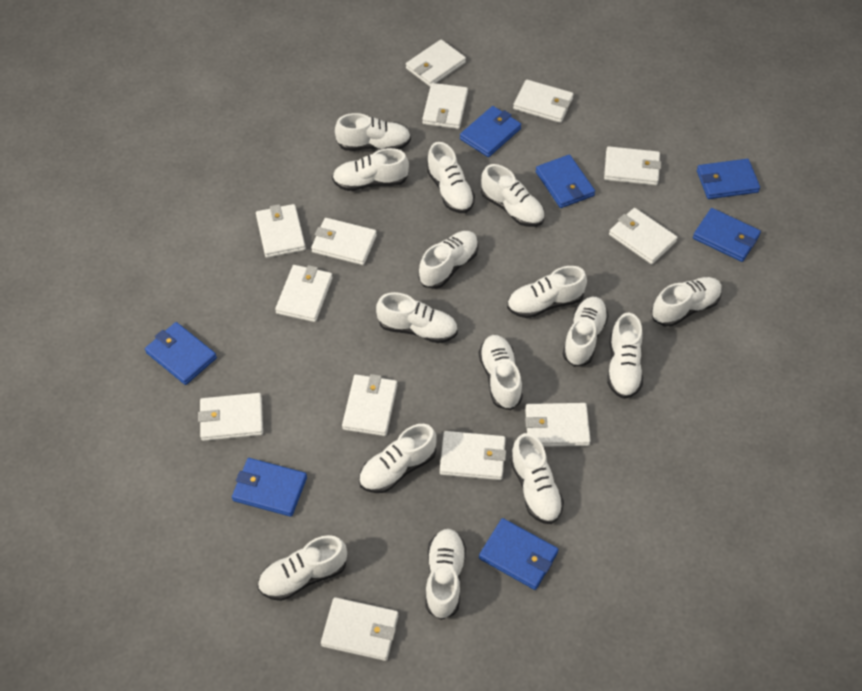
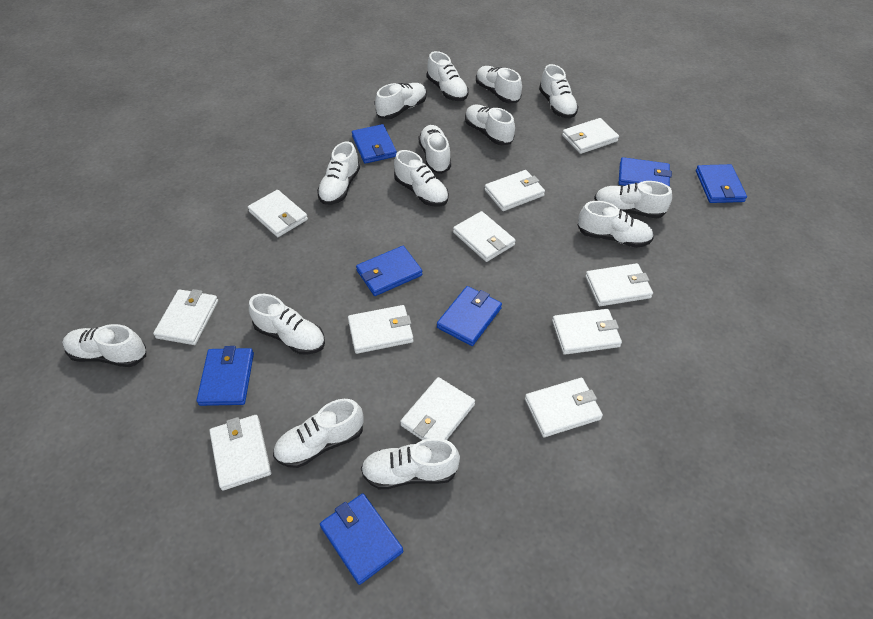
white shoe: 15 -> 14
white wallet: 13 -> 11

